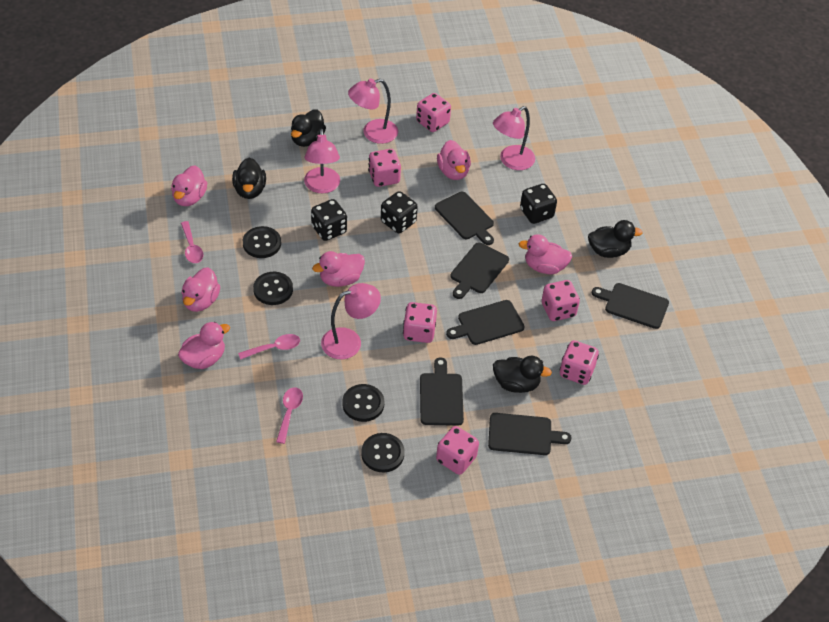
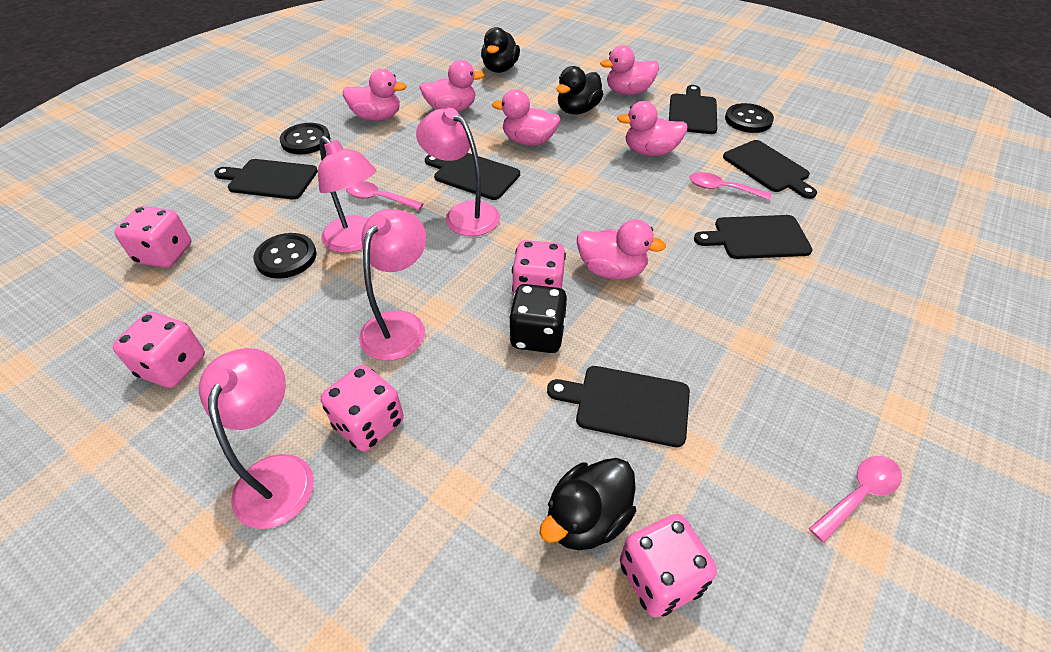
black button: 4 -> 3
black dice: 3 -> 1
black duck: 4 -> 3
pink dice: 6 -> 5

